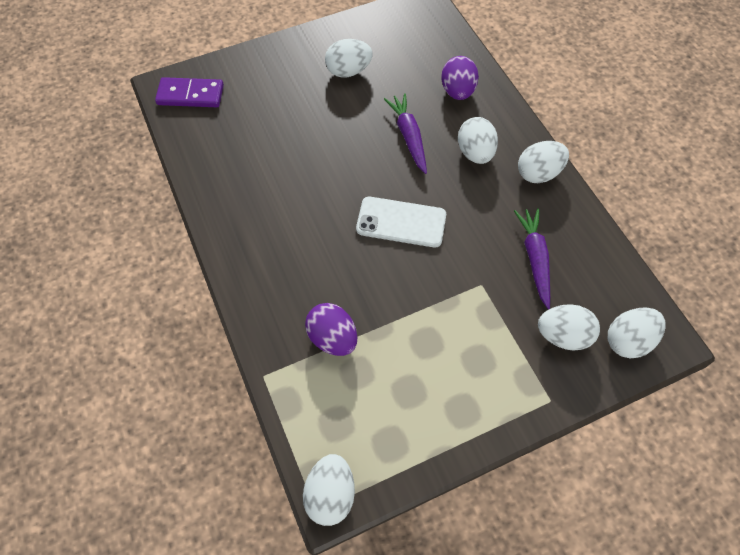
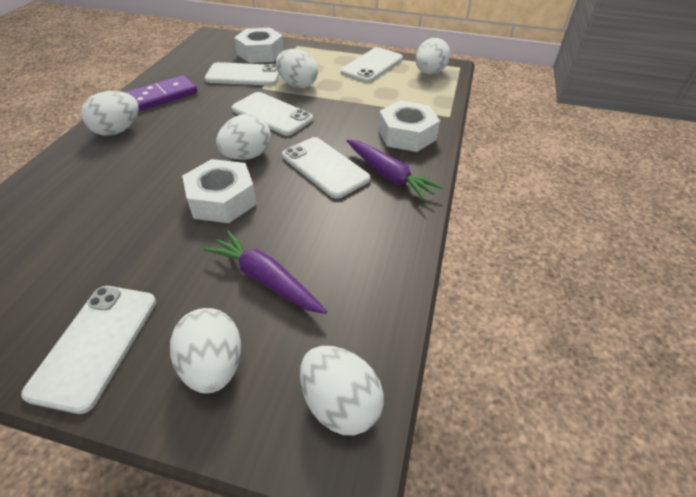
purple egg: 2 -> 0
white nut: 0 -> 3
white phone: 1 -> 5

